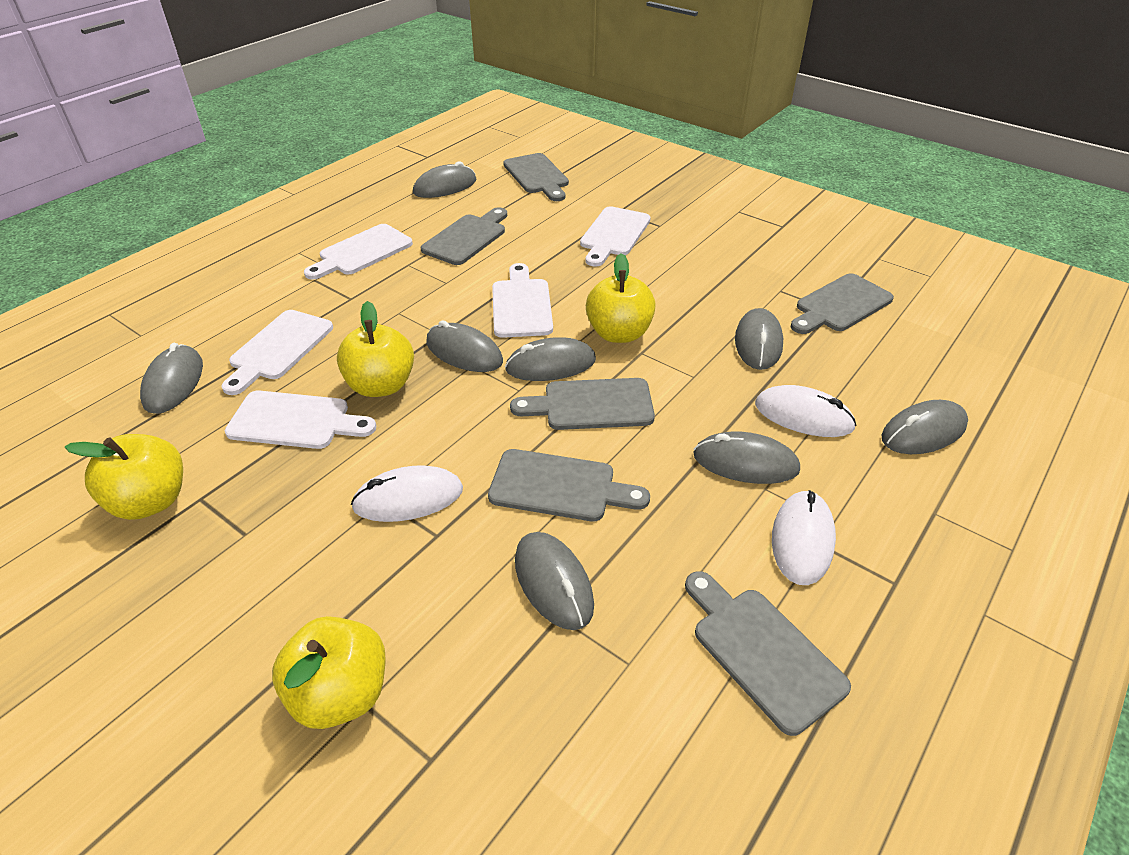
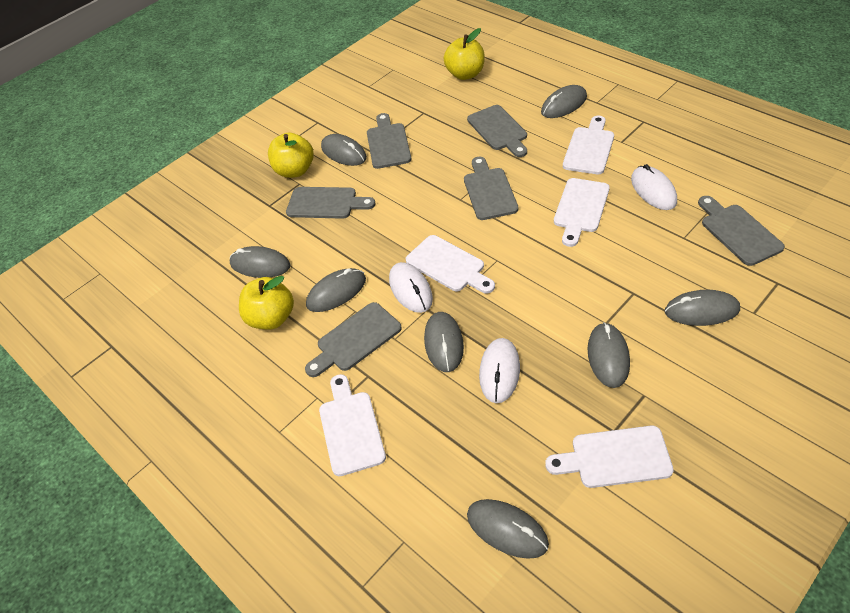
yellow apple: 4 -> 3

